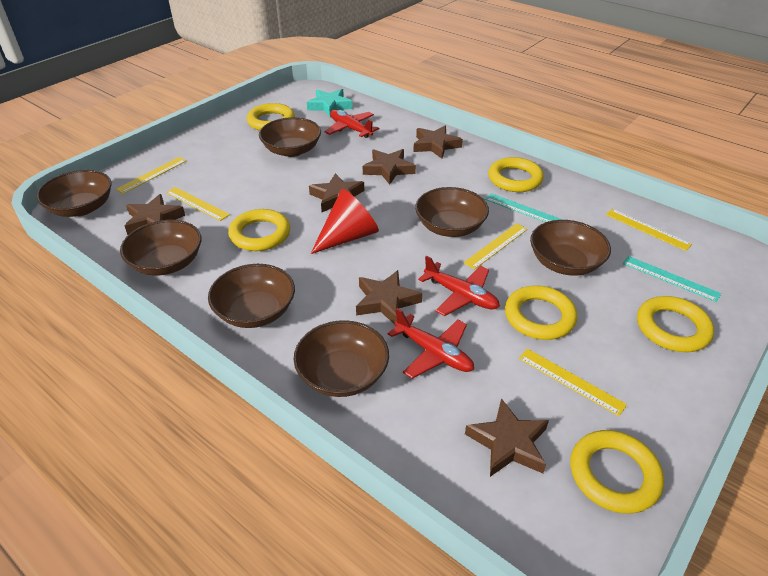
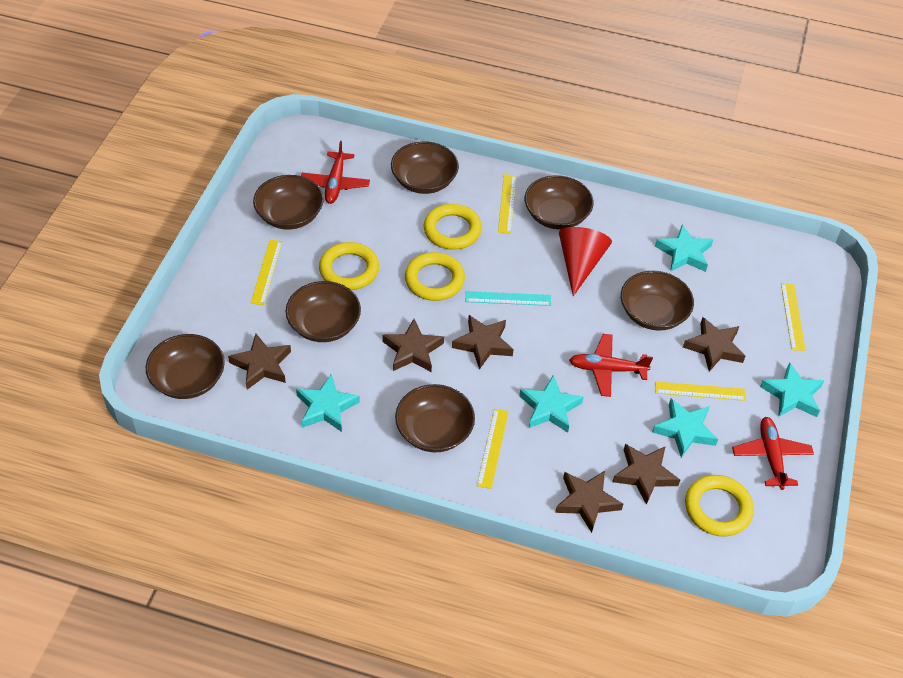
turquoise ruler: 2 -> 1
turquoise star: 1 -> 5
yellow ring: 6 -> 4

